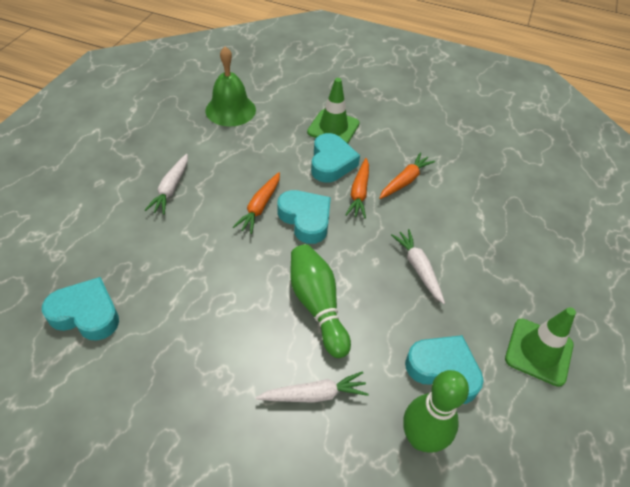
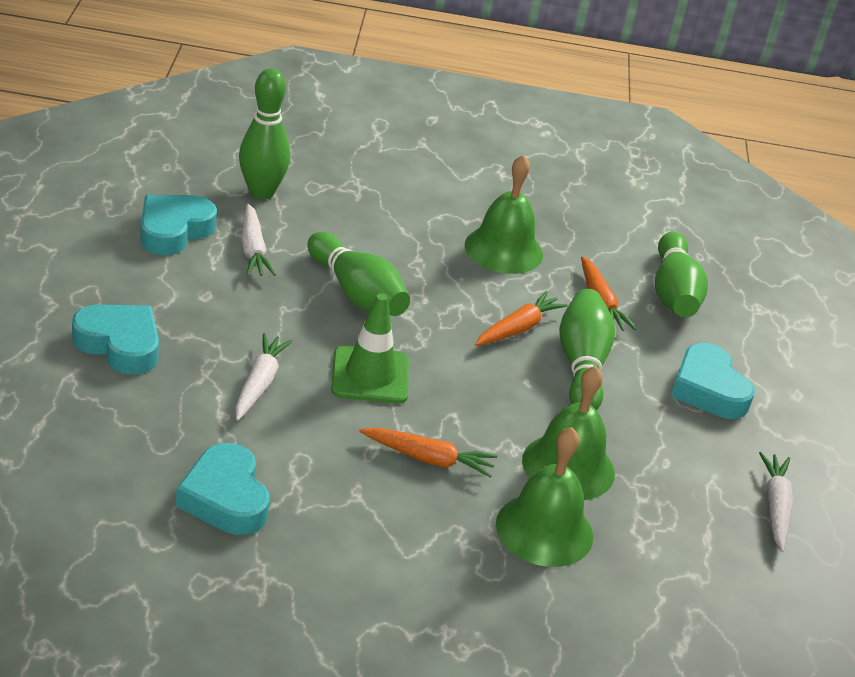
green bell: 1 -> 3
green bowling pin: 2 -> 4
green traffic cone: 2 -> 1

